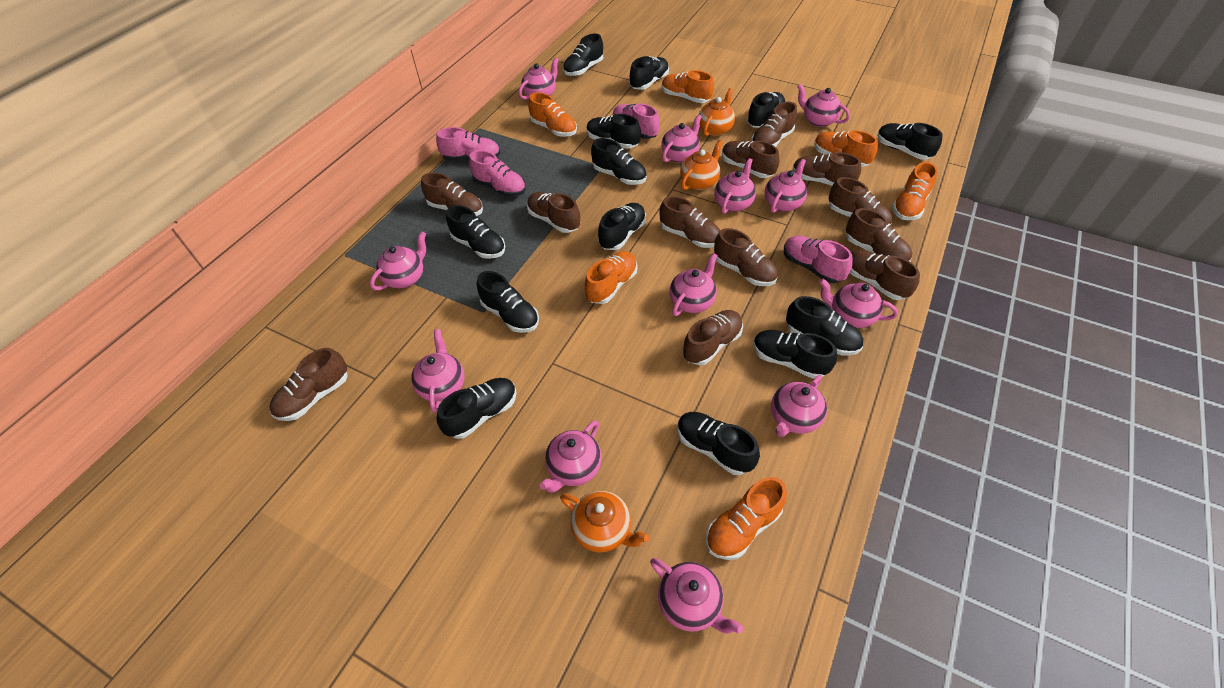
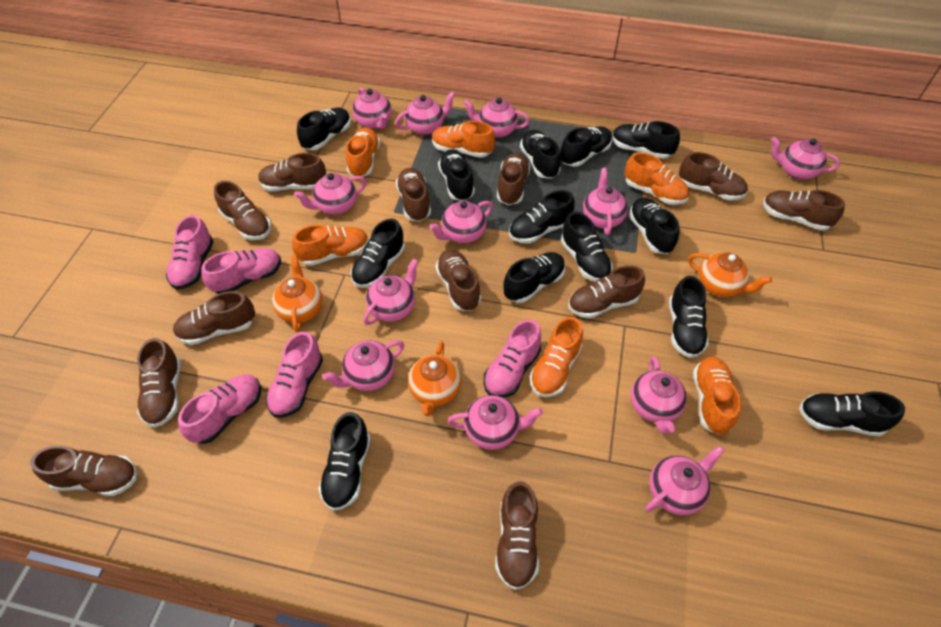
pink shoe: 4 -> 5

